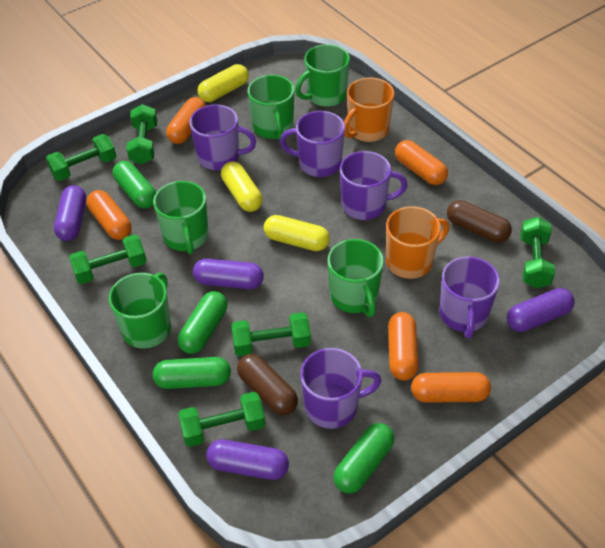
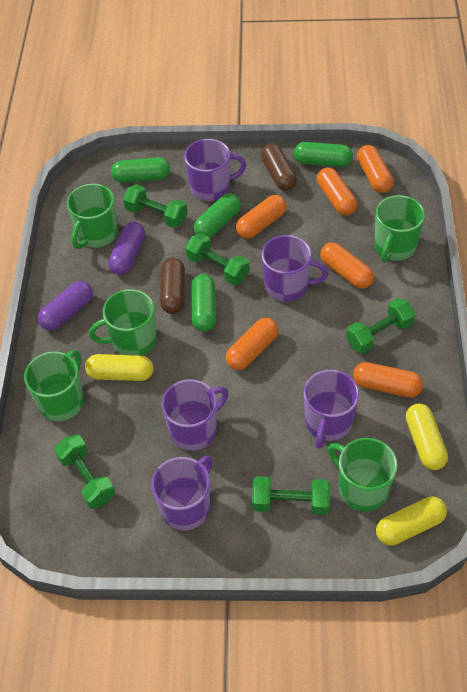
green dumbbell: 6 -> 5
orange capsule: 5 -> 6
orange mug: 2 -> 0
purple capsule: 4 -> 2

